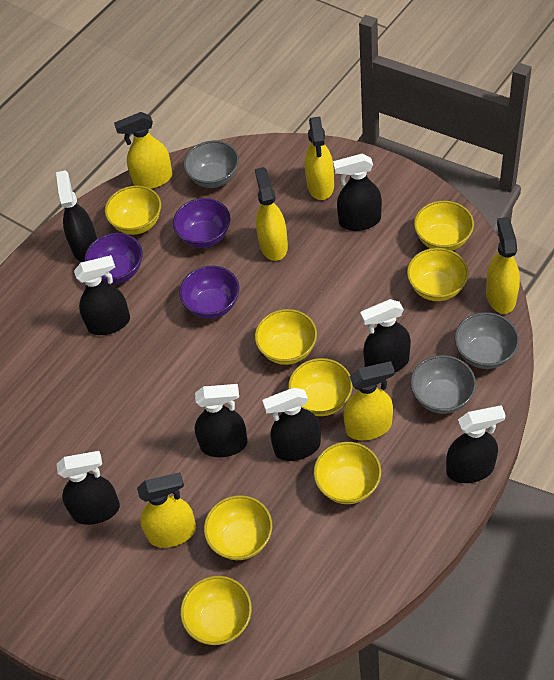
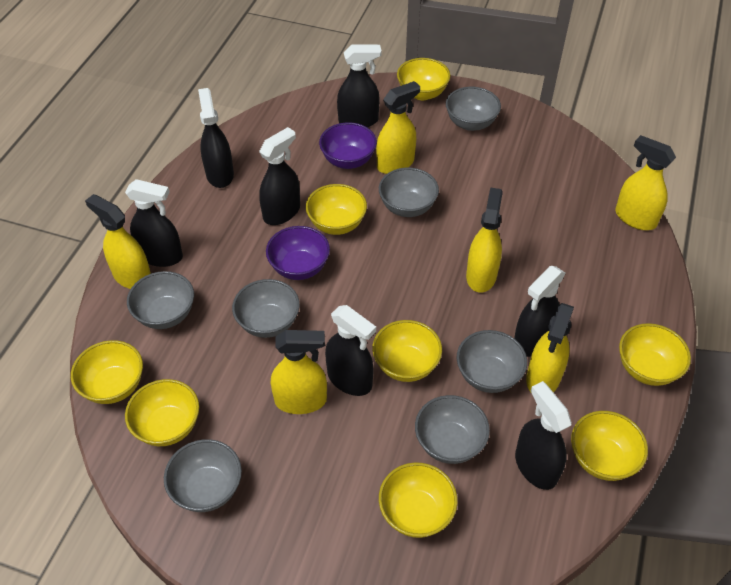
black spray bottle: 8 -> 7
grey bowl: 3 -> 7
purple bowl: 3 -> 2

